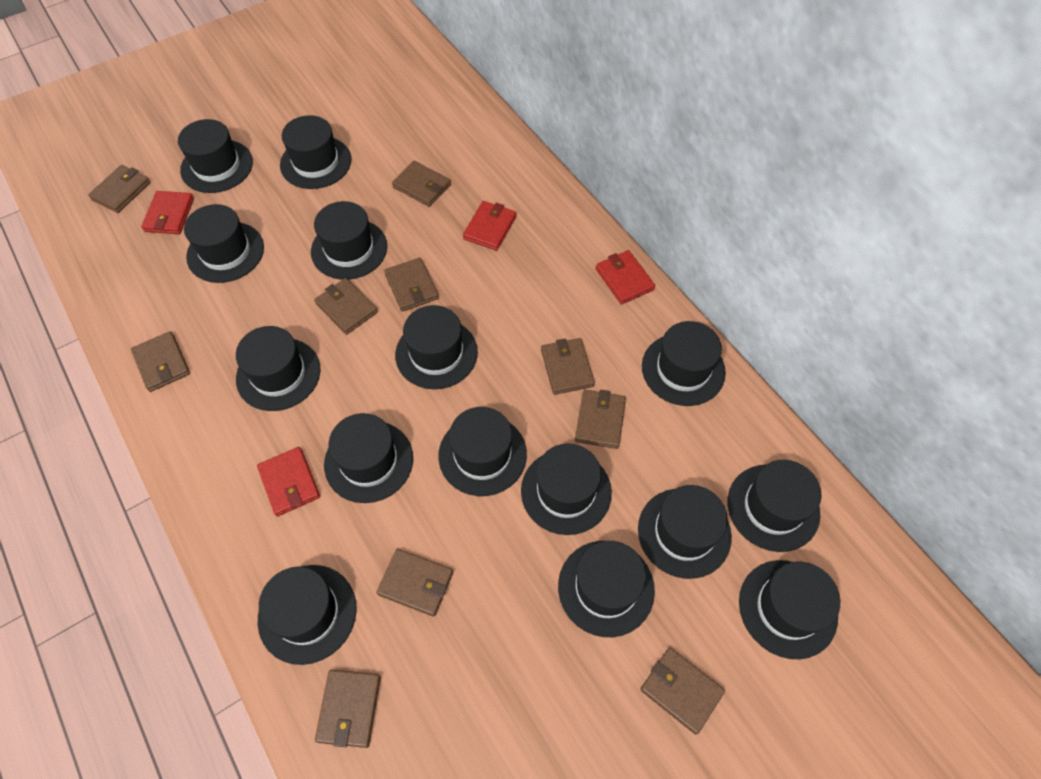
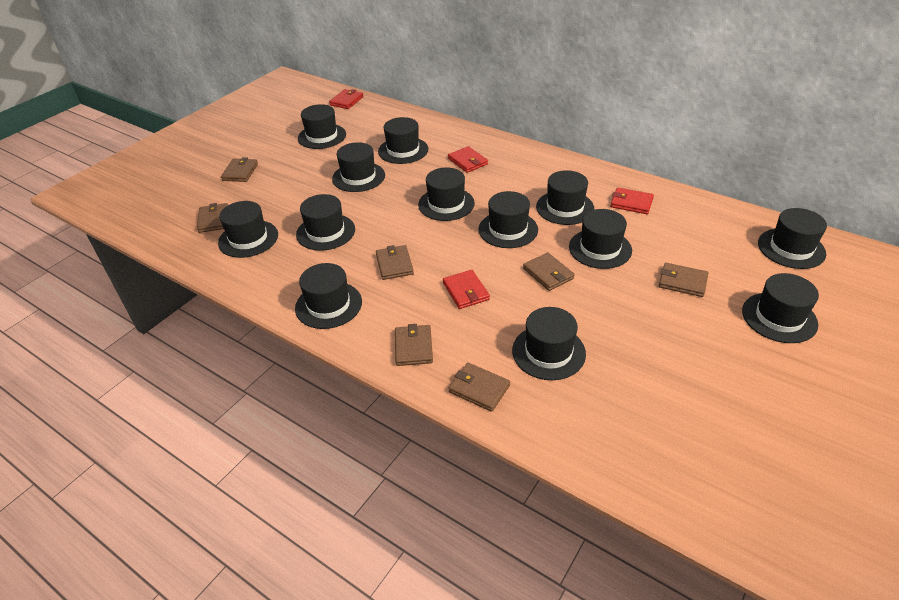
black hat: 15 -> 13
brown wallet: 10 -> 7

